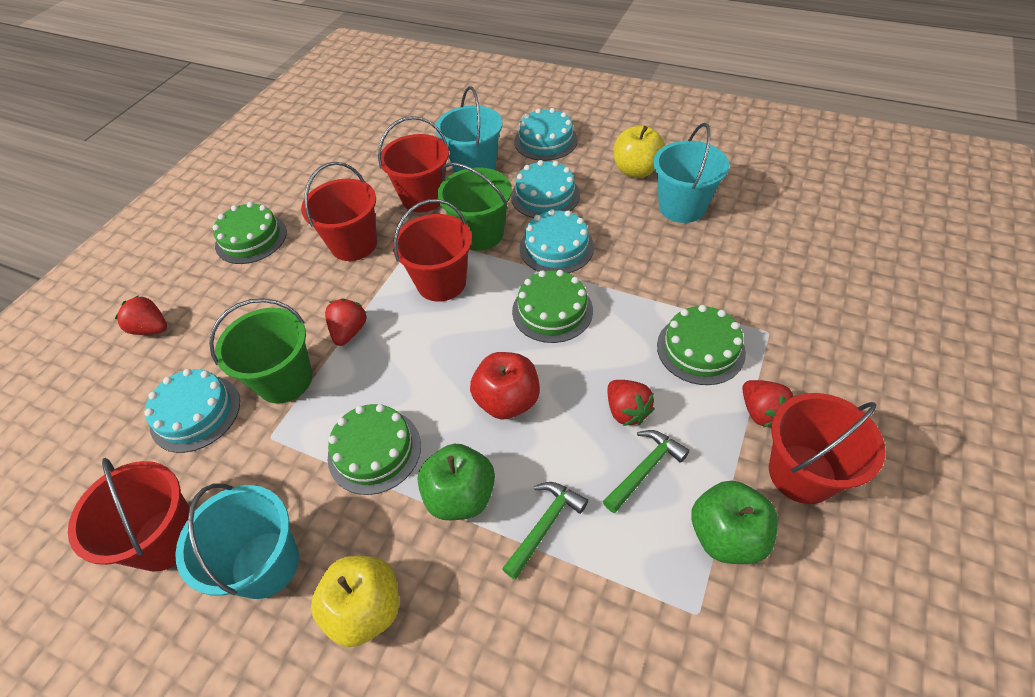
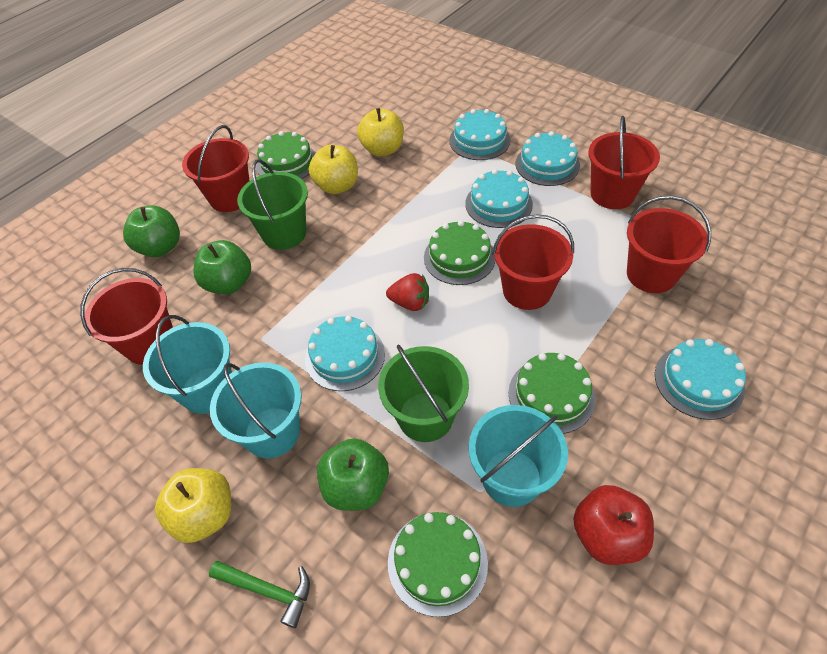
green apple: 2 -> 3
green hammer: 2 -> 1
red strawberry: 4 -> 1
turquoise cake: 4 -> 5
yellow apple: 2 -> 3

